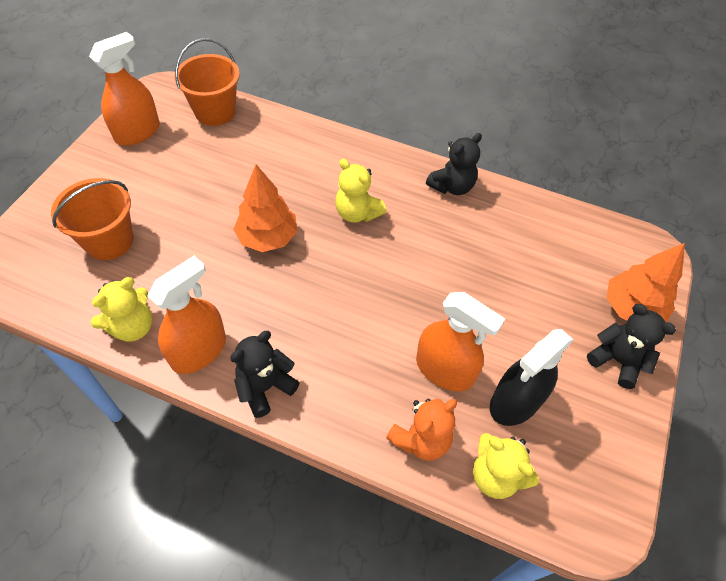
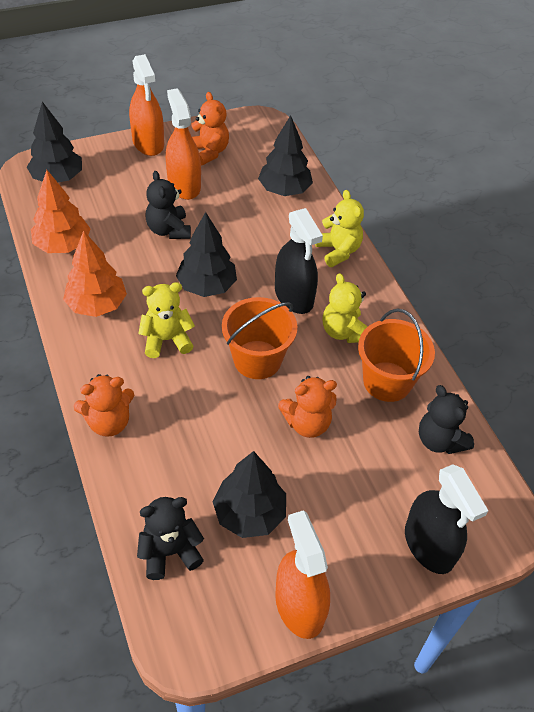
black spray bottle: 1 -> 2
black tree: 0 -> 4
orange teddy bear: 1 -> 3

